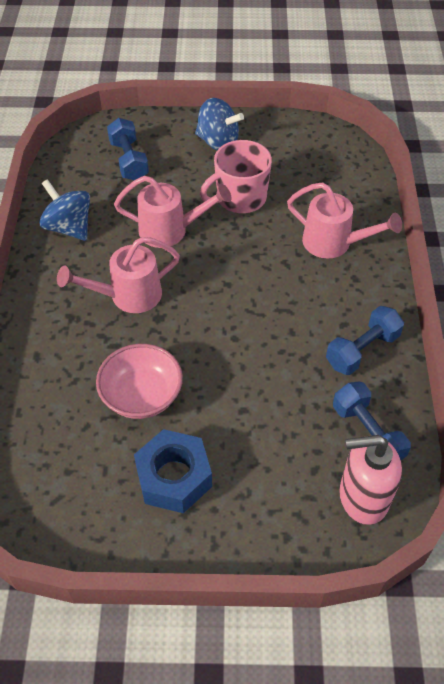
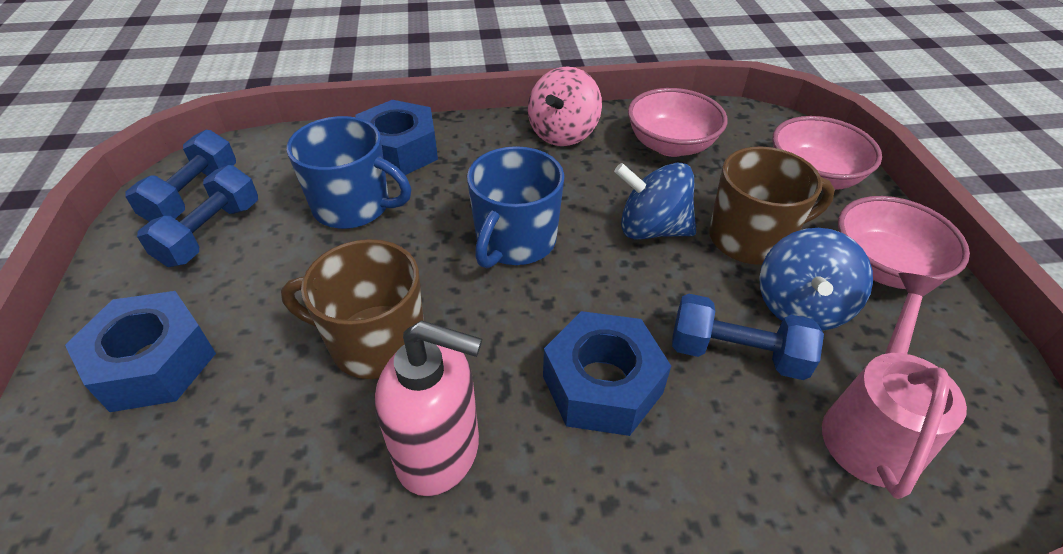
blue mug: 0 -> 2
blue nut: 1 -> 3
brown mug: 0 -> 2
pink bowl: 1 -> 3
pink mug: 1 -> 0
pink spinning top: 0 -> 1
pink watering can: 3 -> 1

